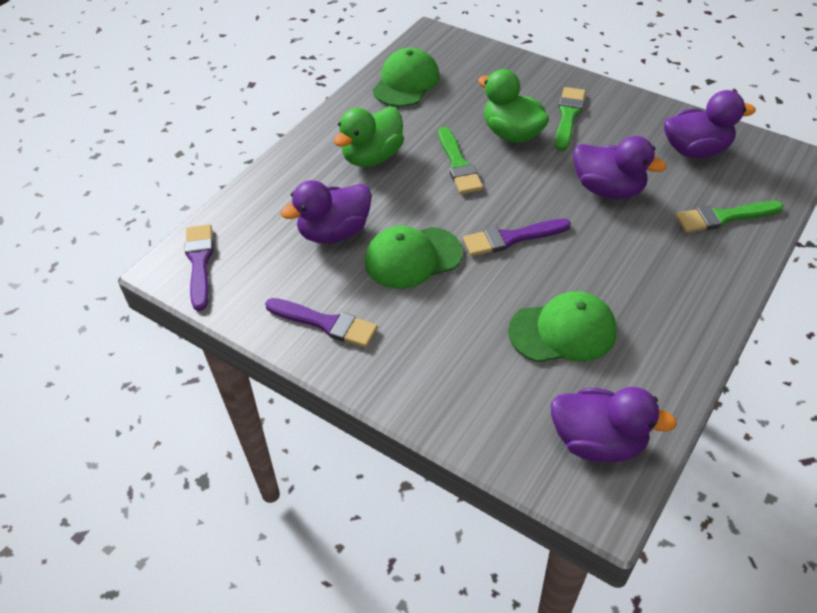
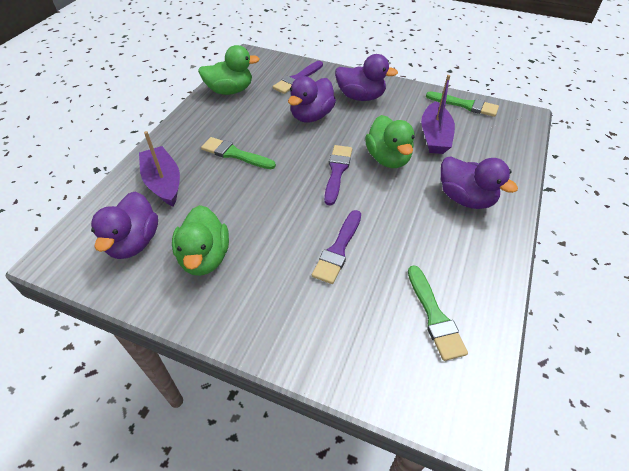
green cap: 3 -> 0
green duck: 2 -> 3
purple boat: 0 -> 2

